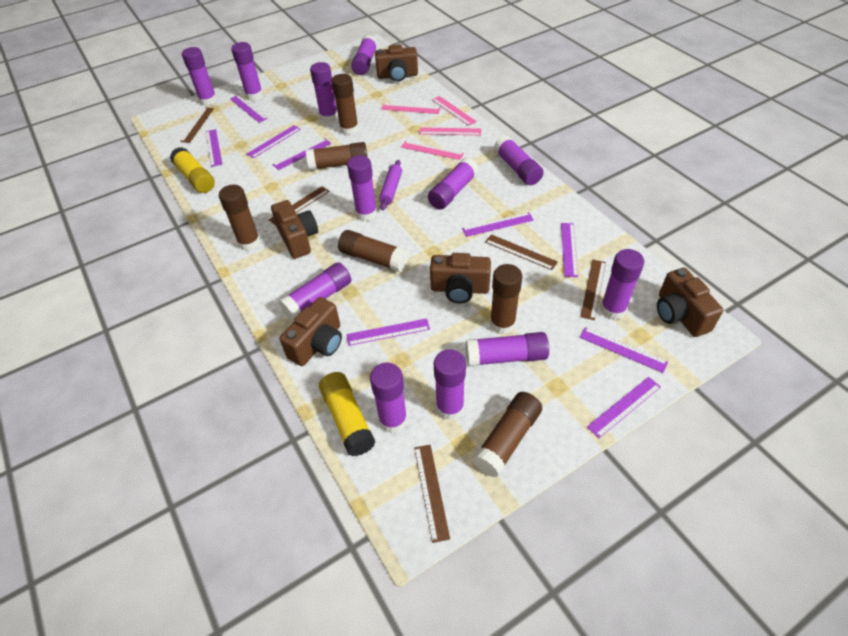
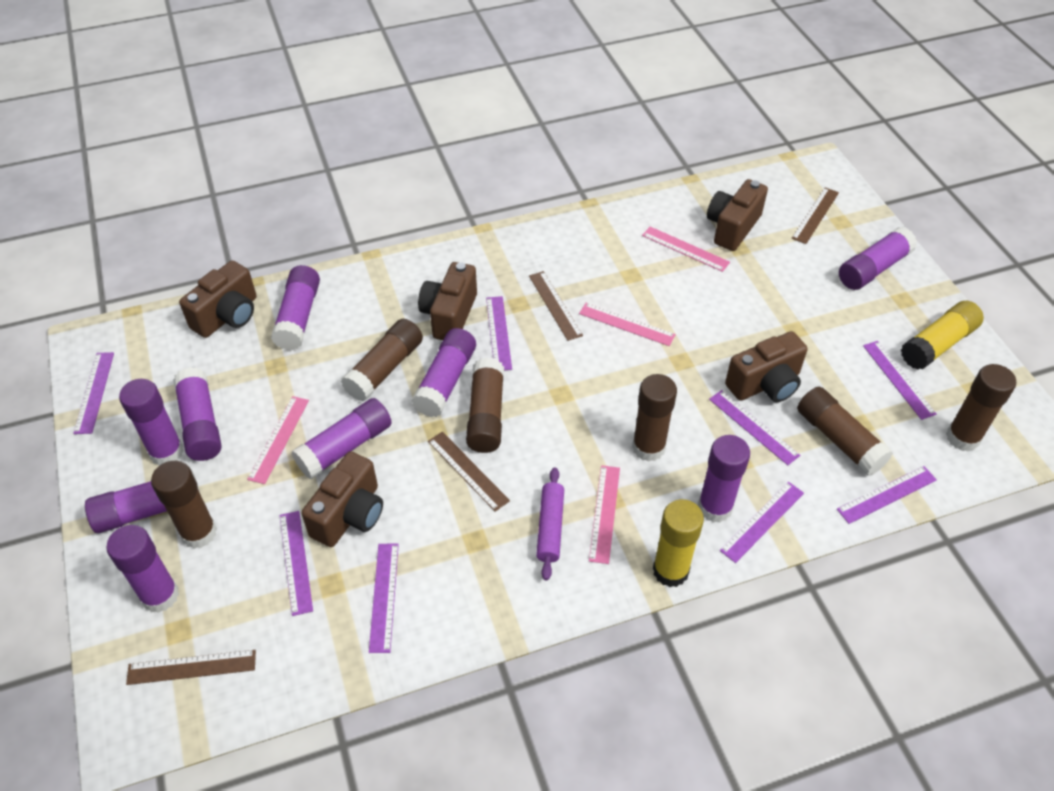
brown ruler: 5 -> 4
purple glue stick: 12 -> 9
purple ruler: 9 -> 8

